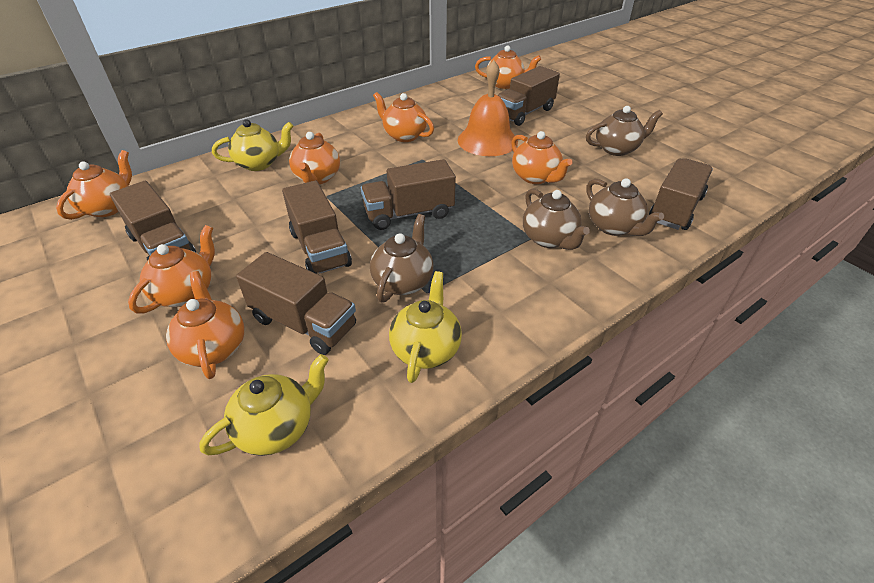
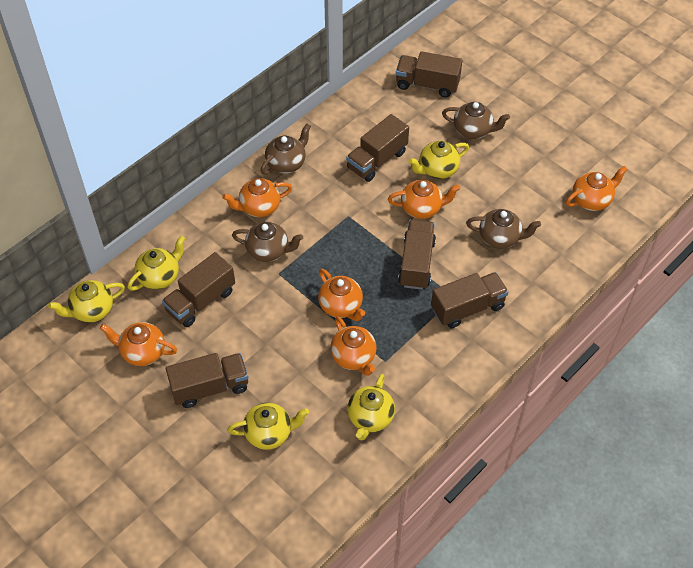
orange bell: 1 -> 0
orange teapot: 7 -> 6
yellow teapot: 3 -> 5

